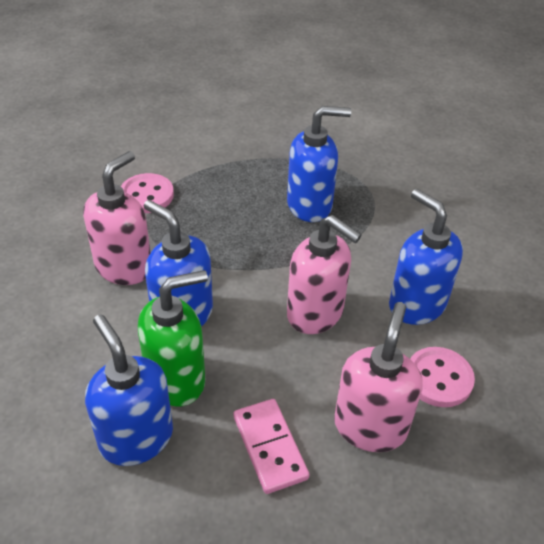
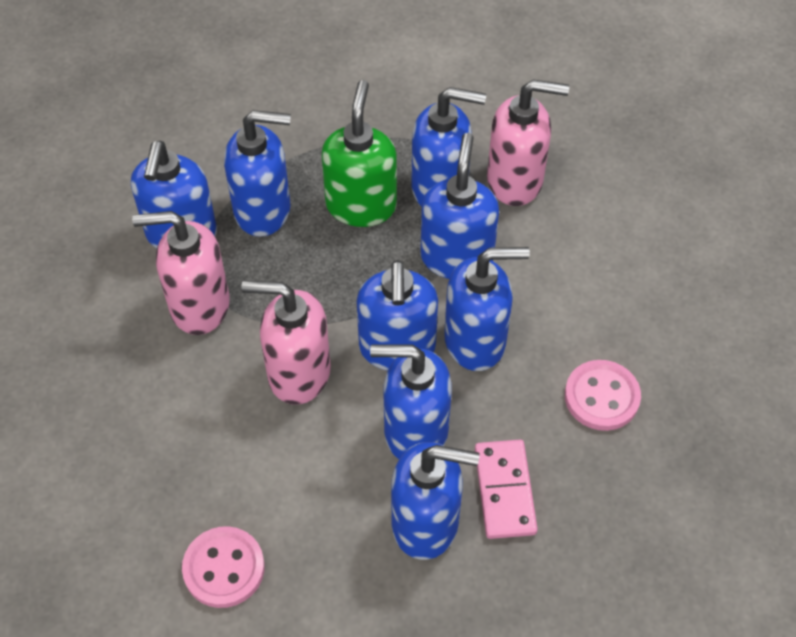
blue soap dispenser: 4 -> 8

